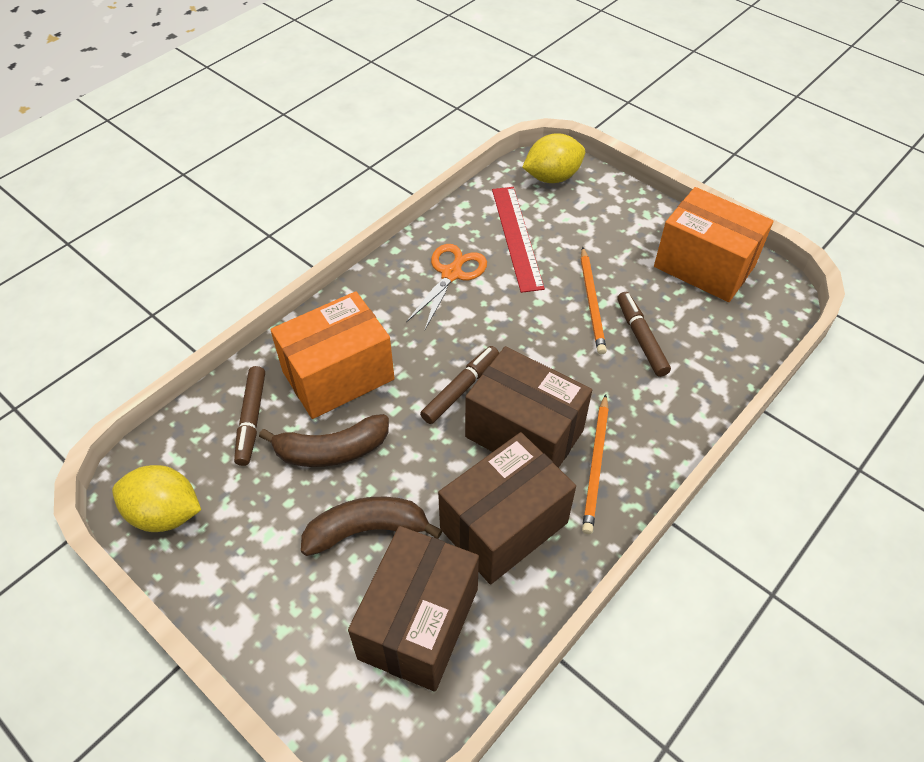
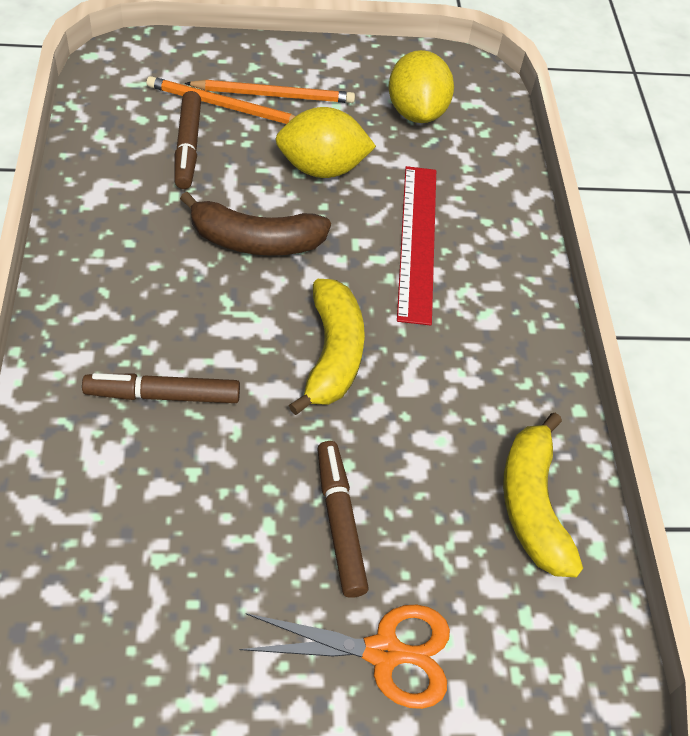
brown banana: 2 -> 1
brown box: 3 -> 0
orange box: 2 -> 0
yellow banana: 0 -> 2

